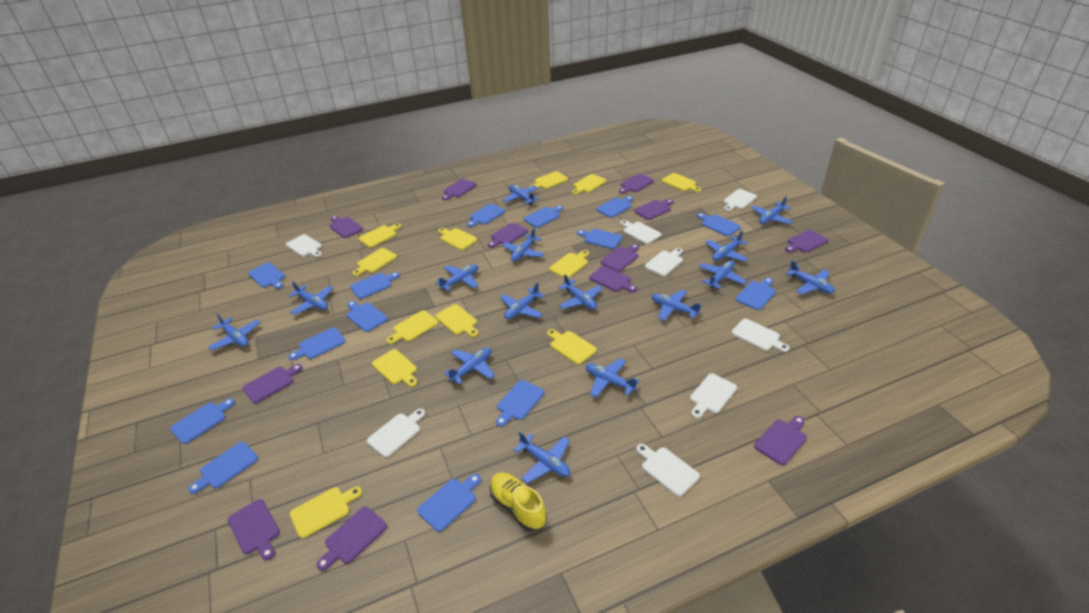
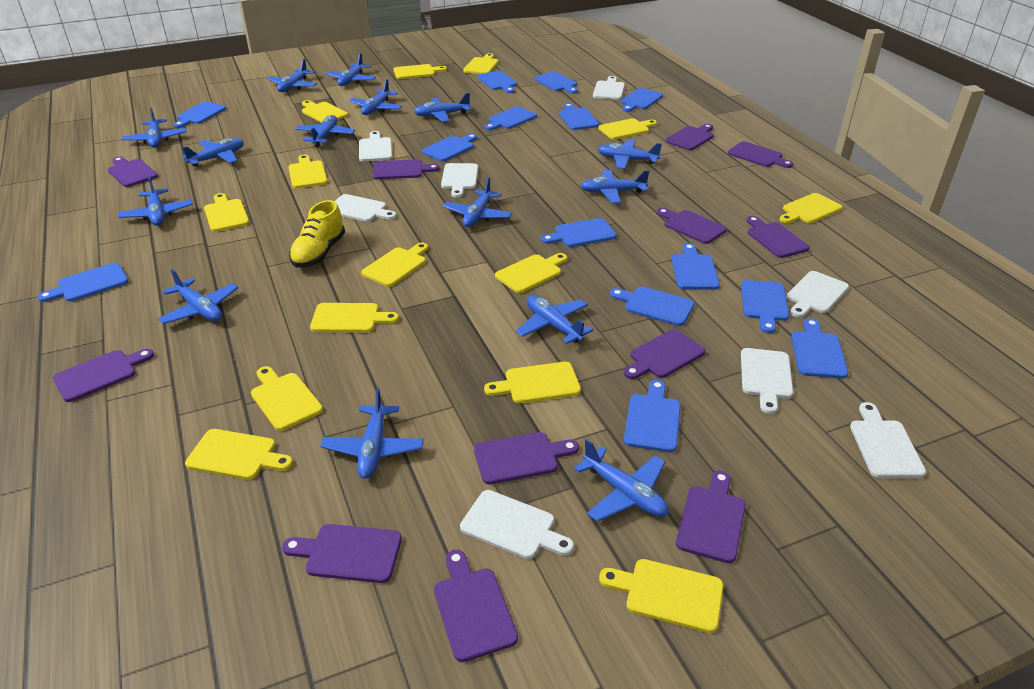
yellow cutting board: 12 -> 14

